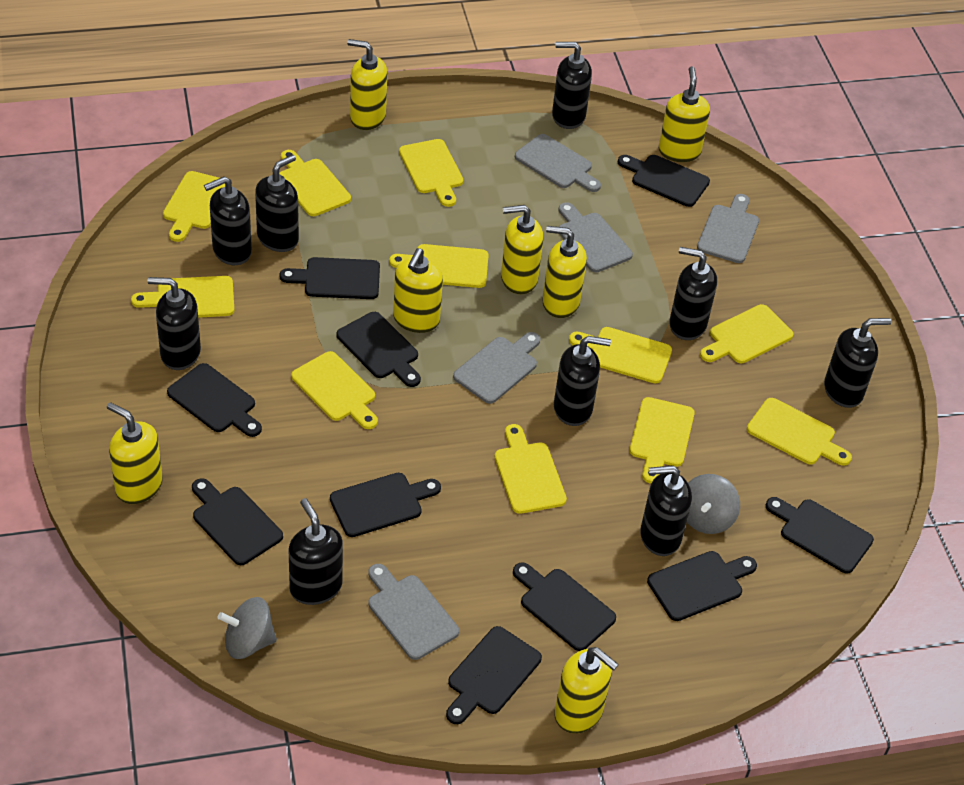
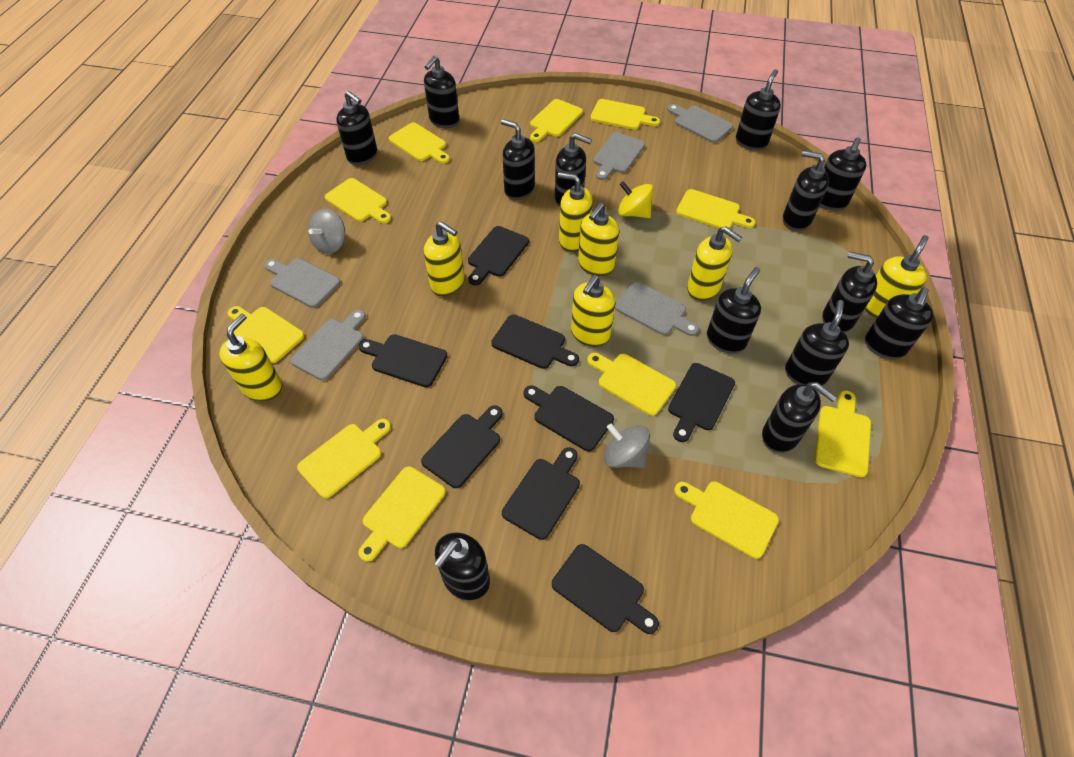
black cutting board: 10 -> 8
black soap dispenser: 9 -> 13
yellow spinning top: 0 -> 1

